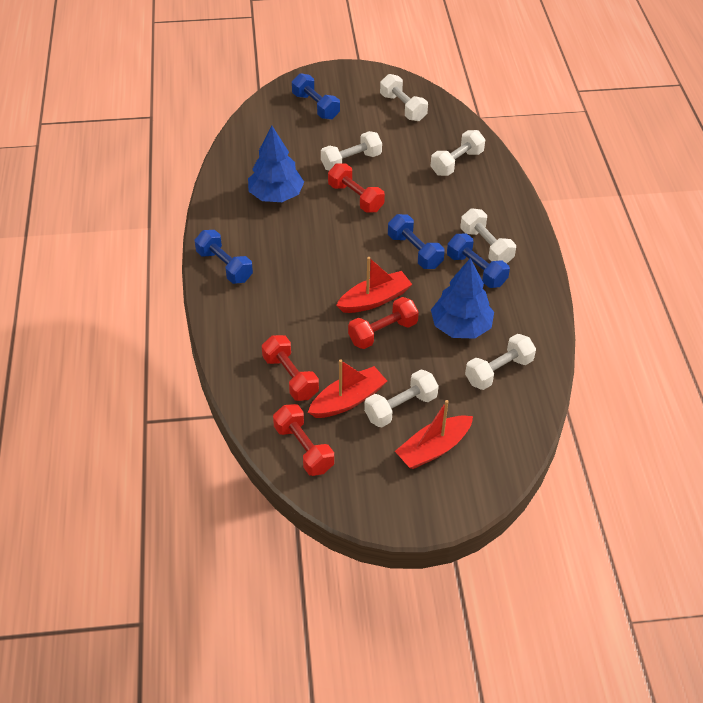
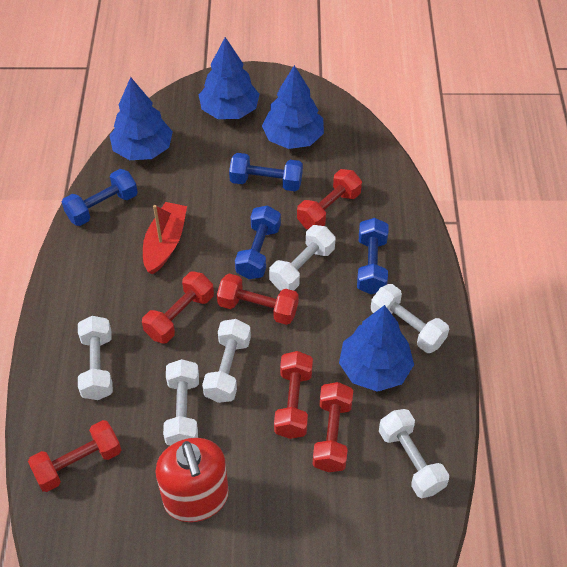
blue tree: 2 -> 4
red boat: 3 -> 1
red dumbbell: 4 -> 6
red soap dispenser: 0 -> 1

